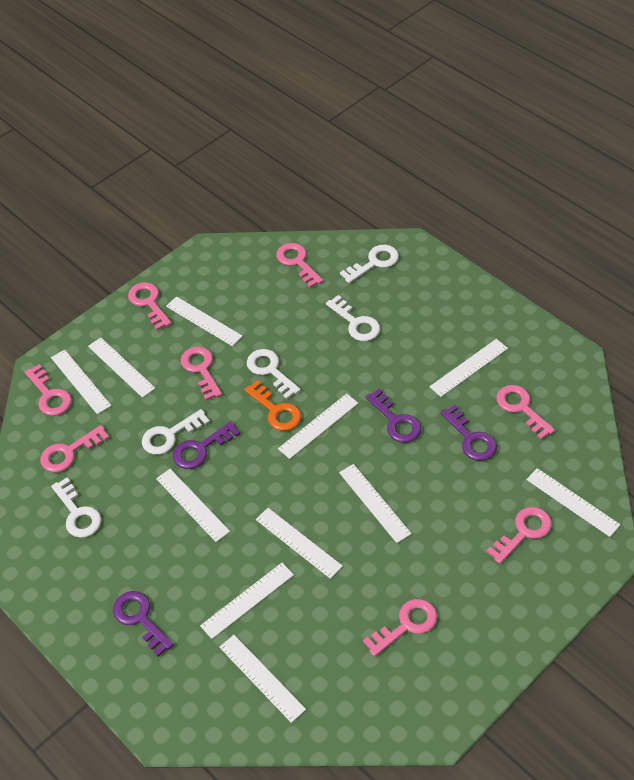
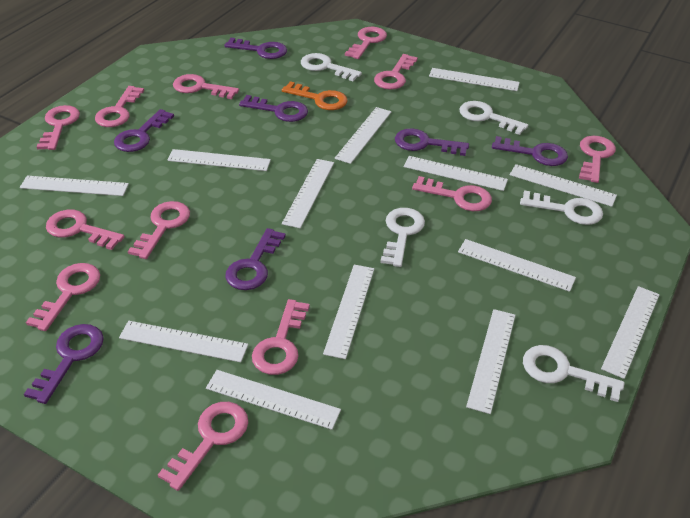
pink key: 8 -> 12
purple key: 4 -> 7
white ruler: 11 -> 13

